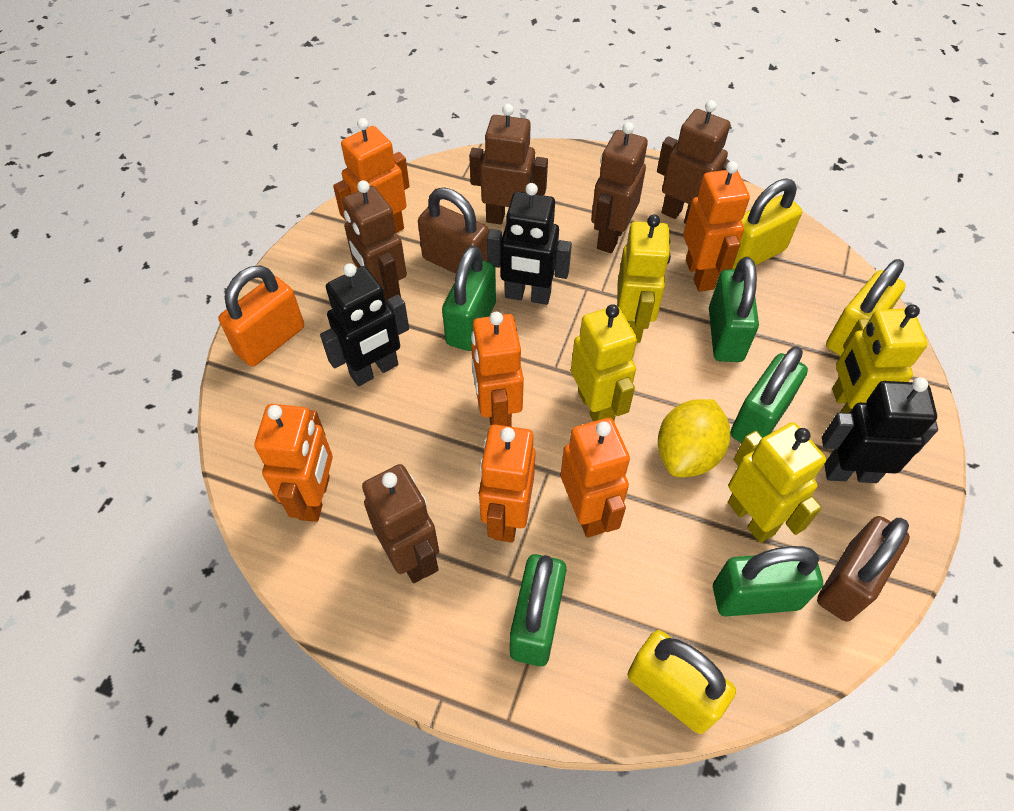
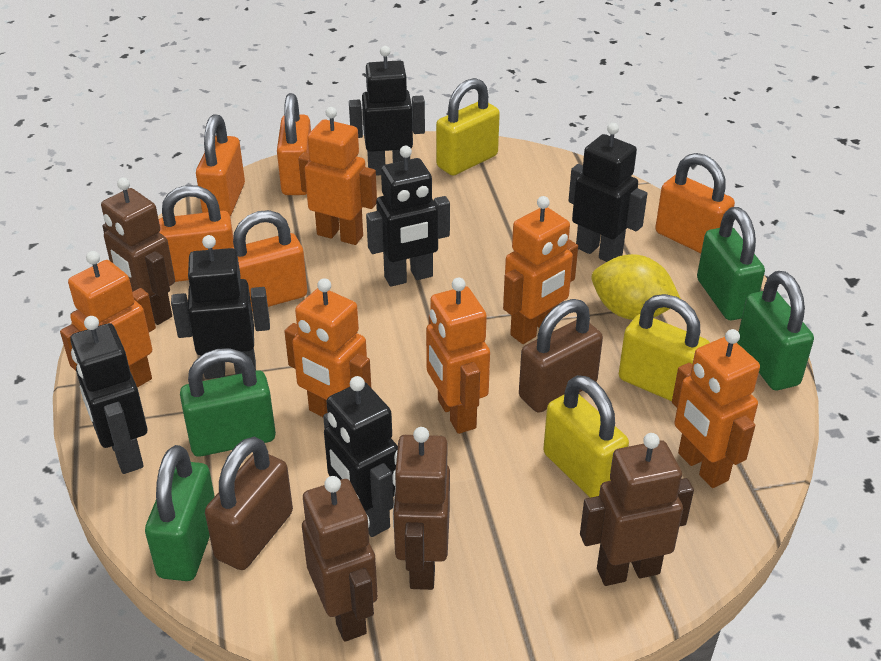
black robot: 3 -> 6
brown robot: 5 -> 4
green padlock: 5 -> 4
orange padlock: 1 -> 5
yellow robot: 4 -> 0

